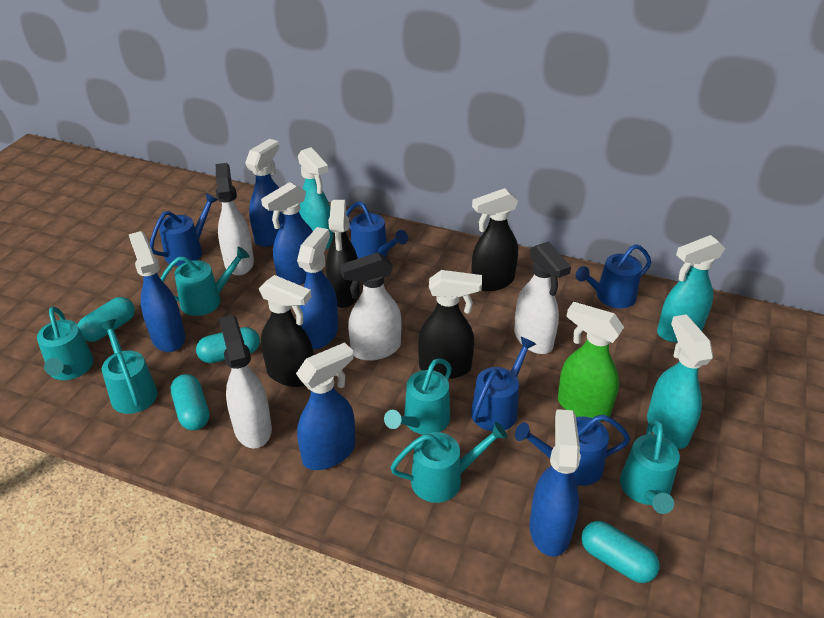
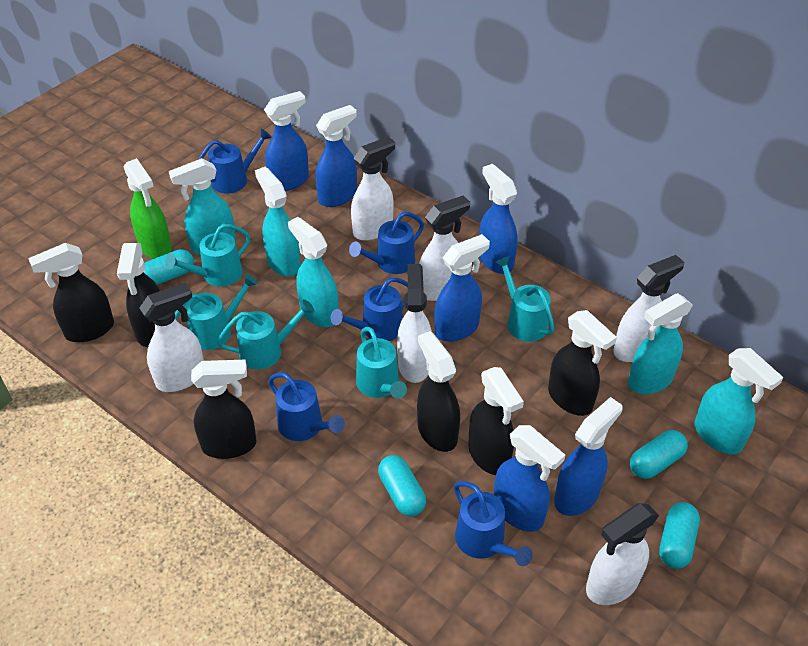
black spray bottle: 4 -> 6
turquoise spray bottle: 3 -> 5
turquoise watering can: 6 -> 5
white spray bottle: 4 -> 6

